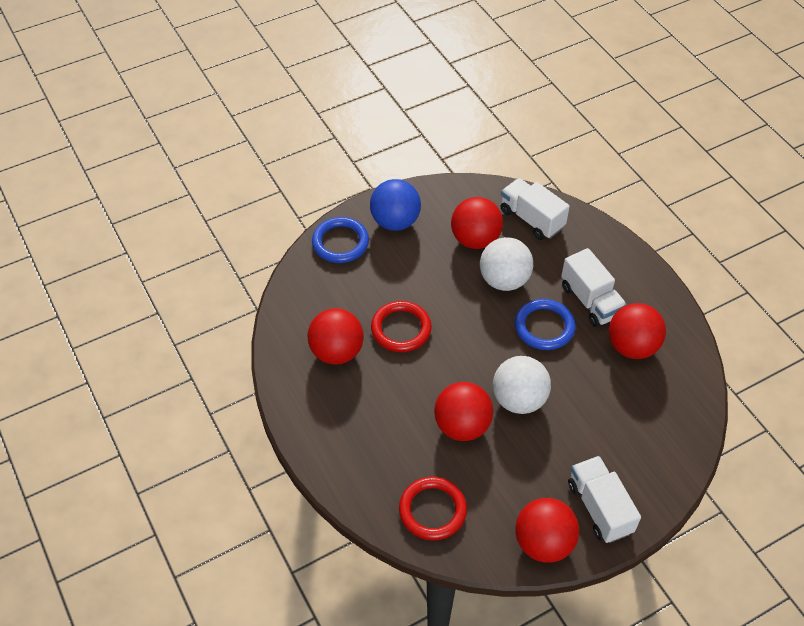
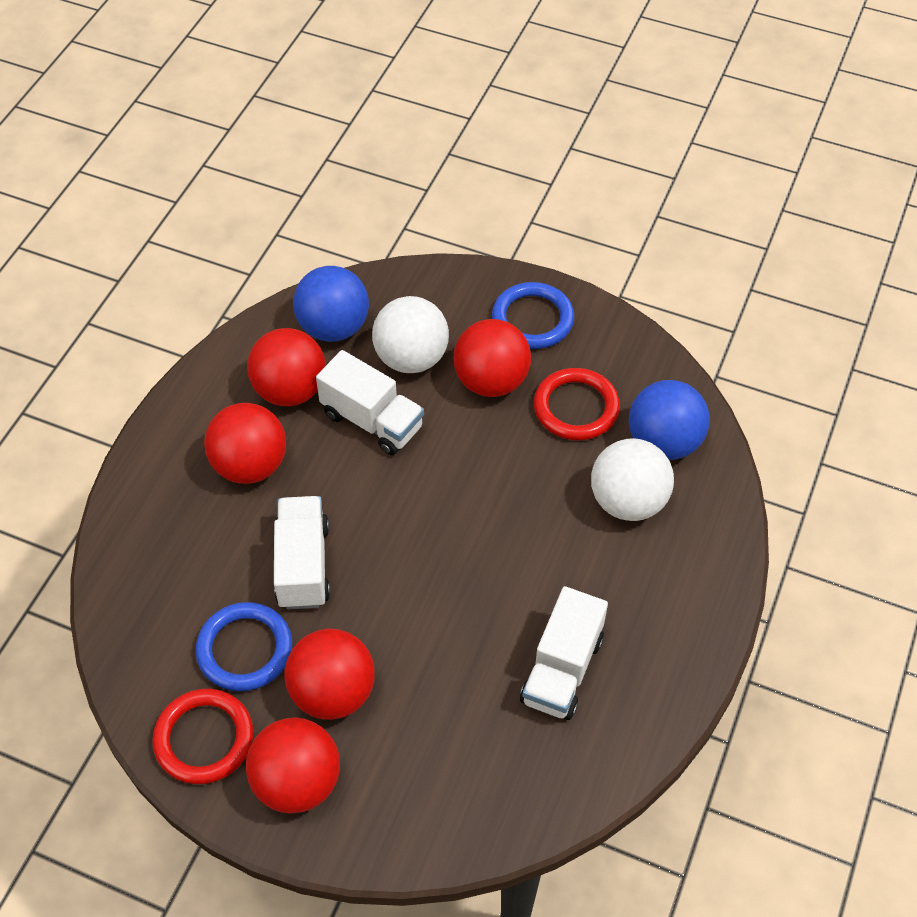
blue ball: 1 -> 2

